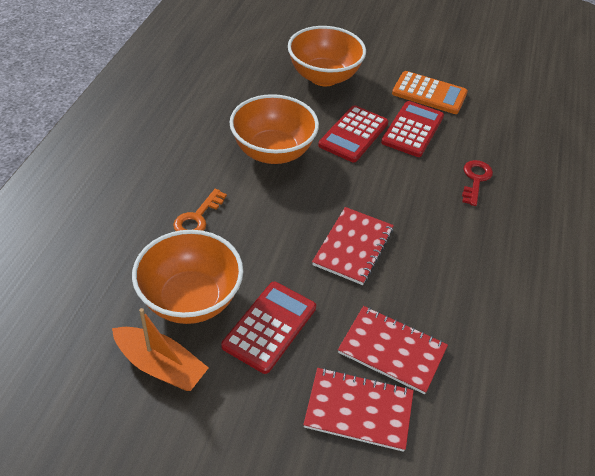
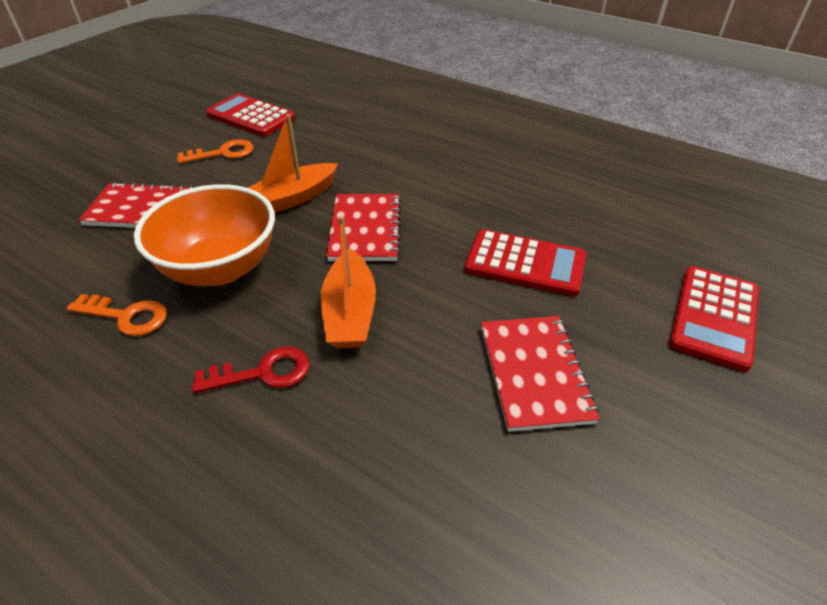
orange boat: 1 -> 2
orange bowl: 3 -> 1
orange calculator: 1 -> 0
orange key: 1 -> 2

